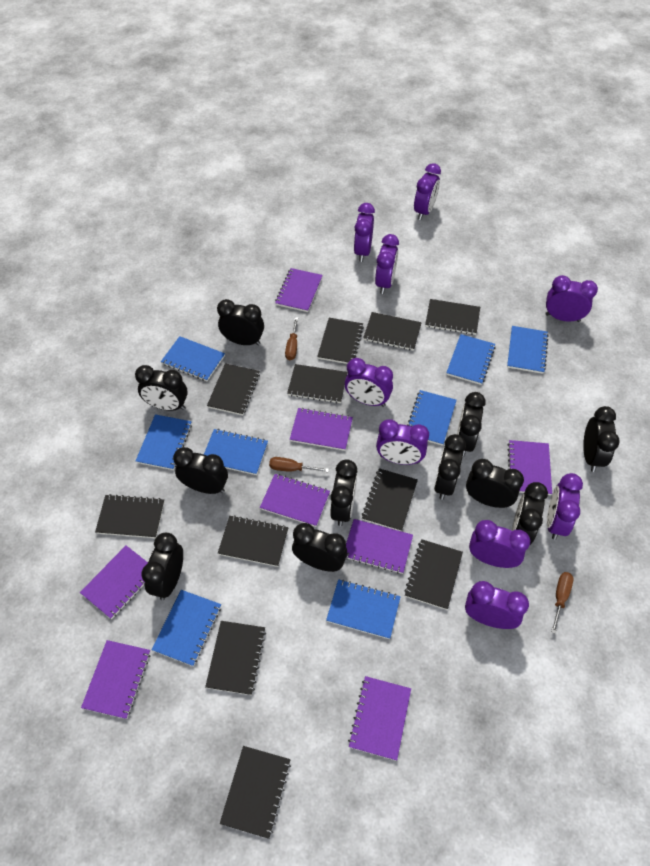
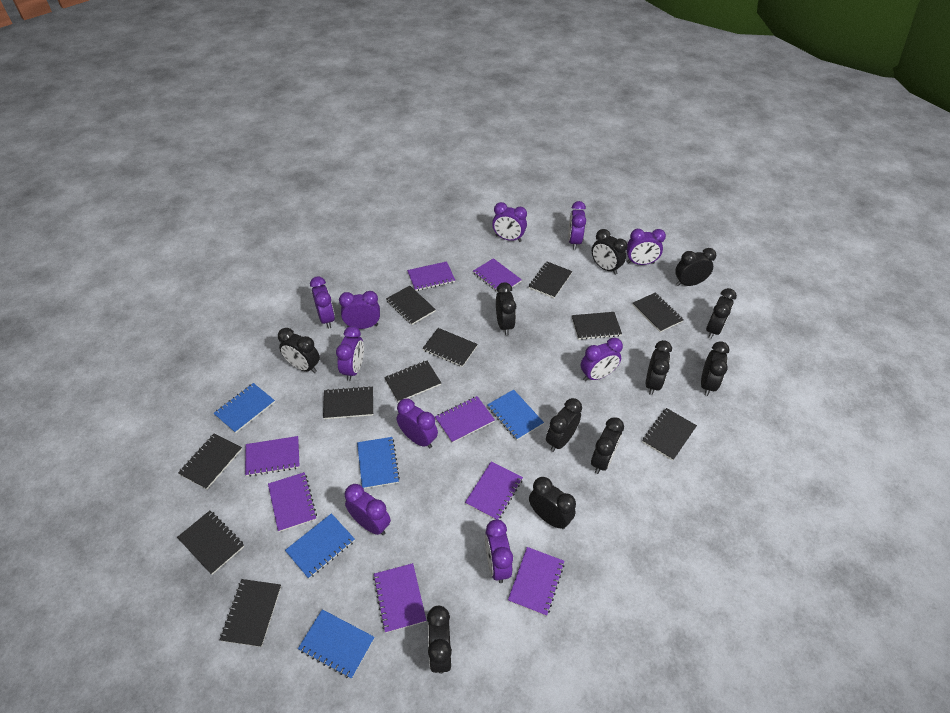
blue notebook: 8 -> 5
brown screwdriver: 3 -> 0
purple clock: 9 -> 10

